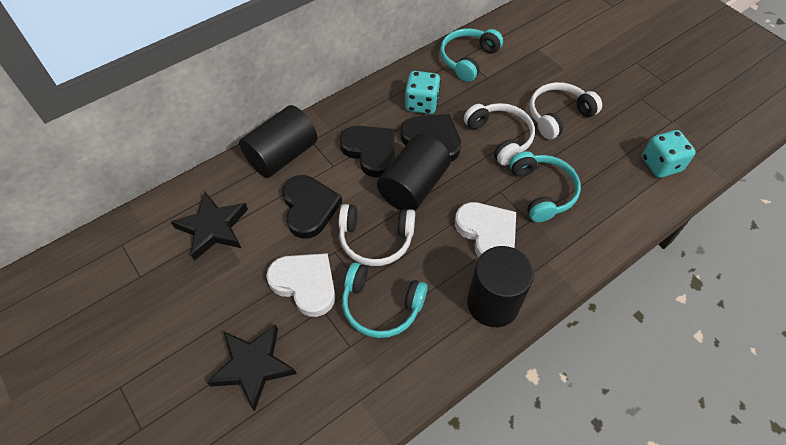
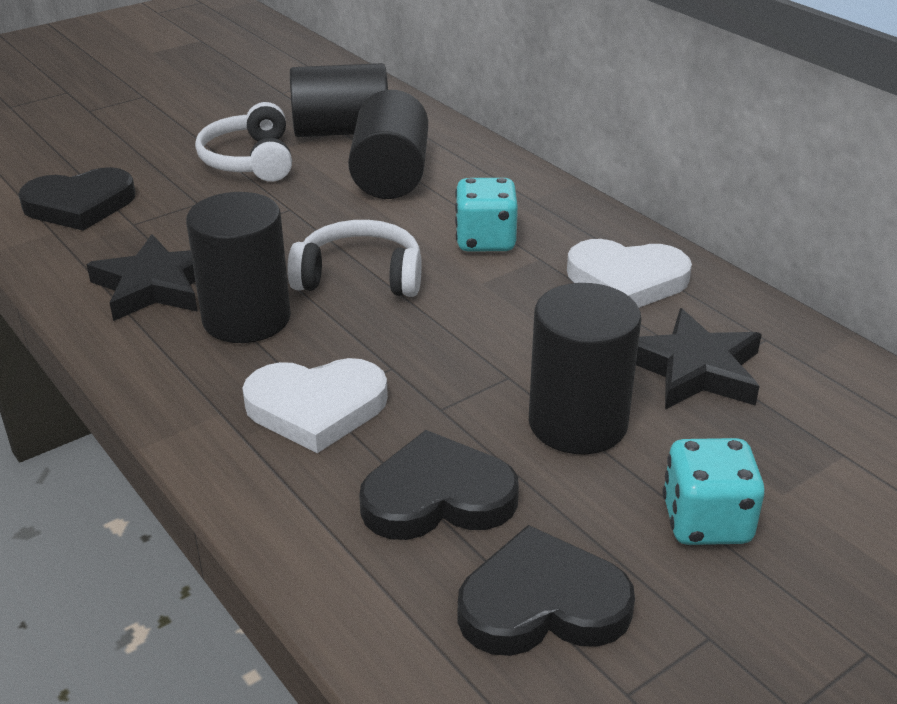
black cylinder: 3 -> 4
turquoise headphones: 3 -> 0
white headphones: 3 -> 2

